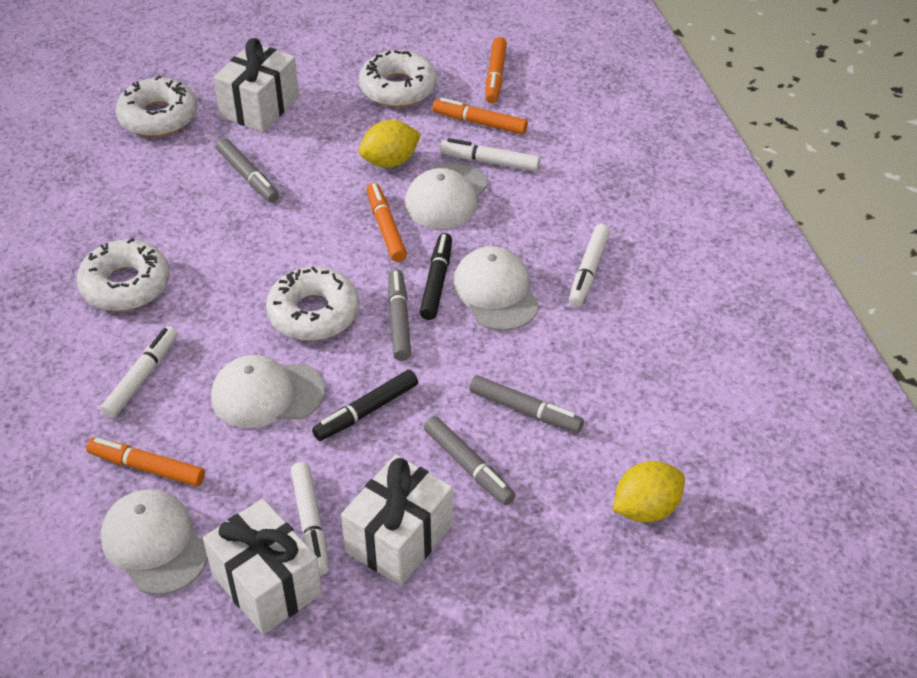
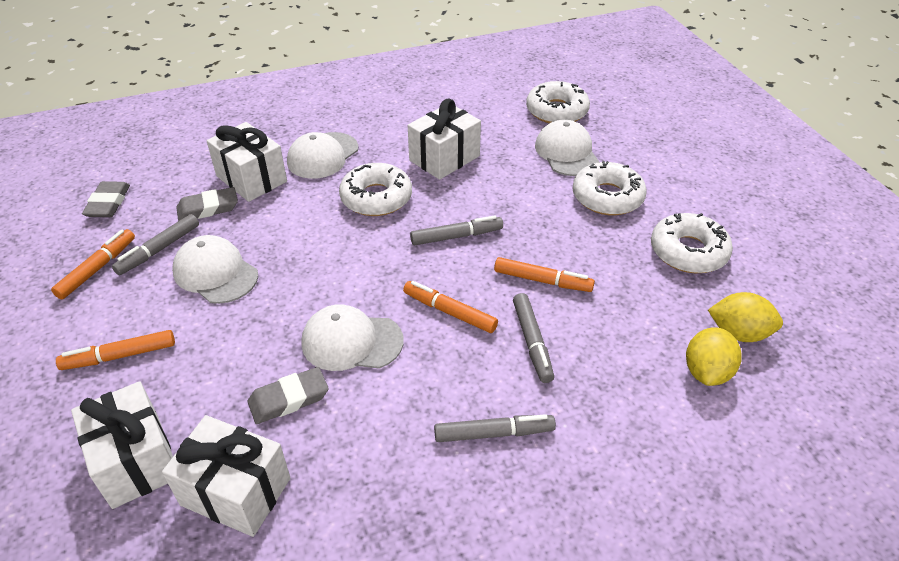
black marker: 2 -> 0
grey eraser: 0 -> 3
white gift: 3 -> 4
white marker: 4 -> 0

